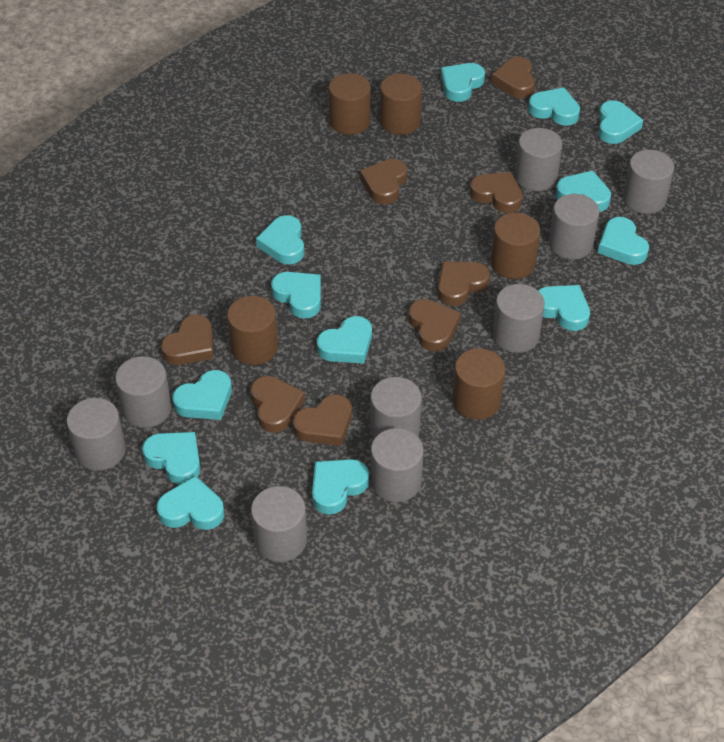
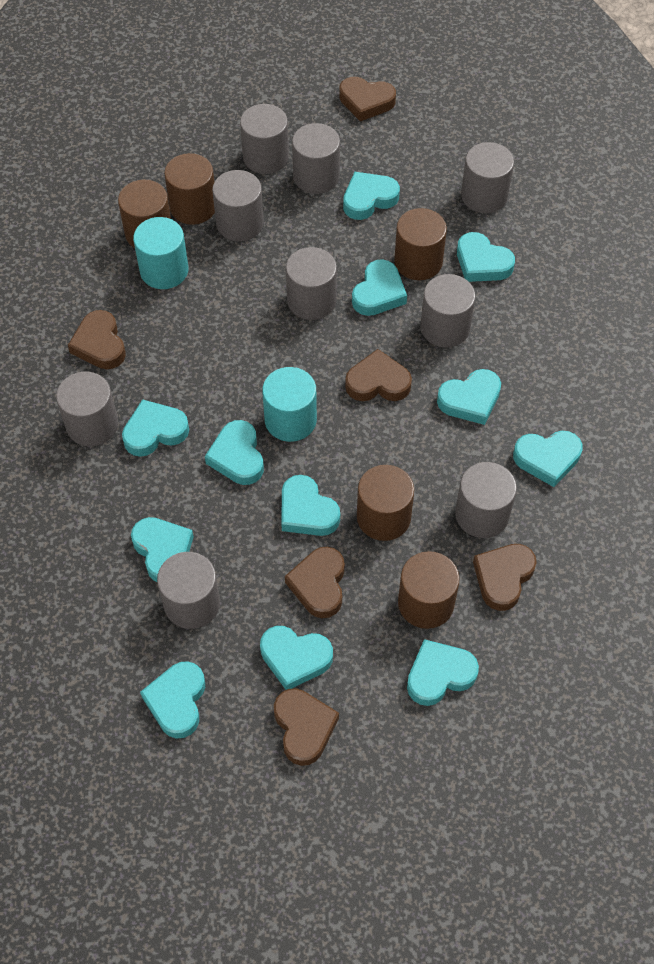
brown heart: 8 -> 6
turquoise cylinder: 0 -> 2
turquoise heart: 13 -> 12

